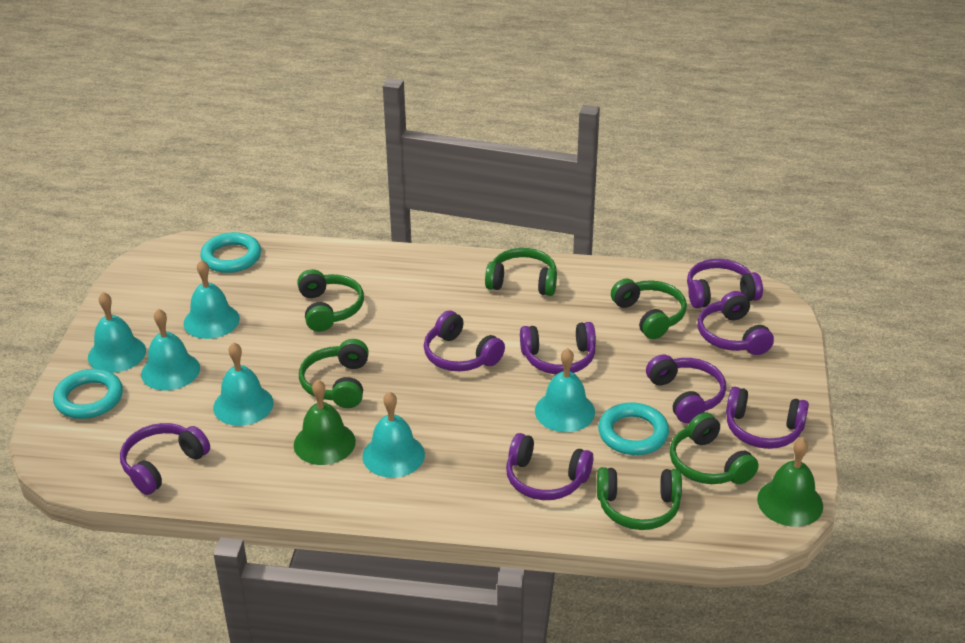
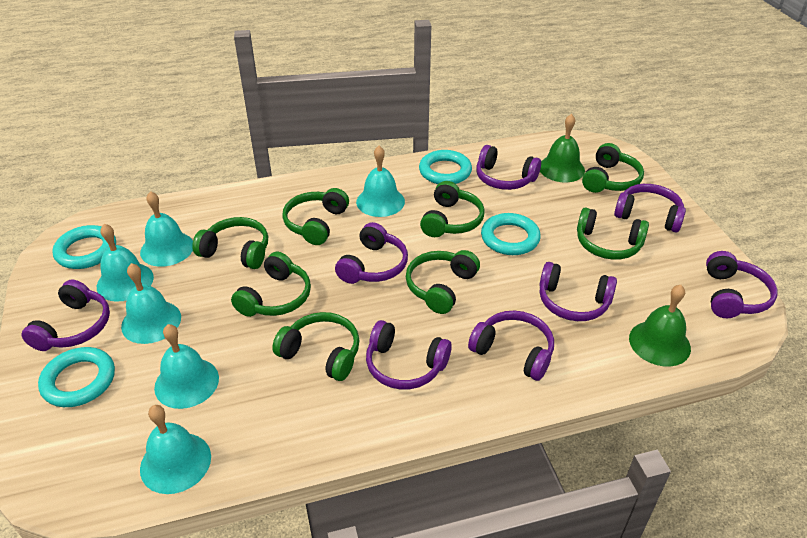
green headphones: 6 -> 8
turquoise ring: 3 -> 4

